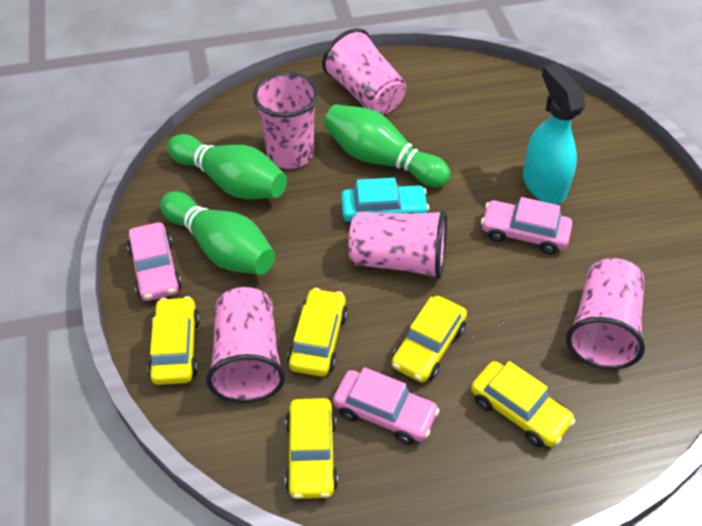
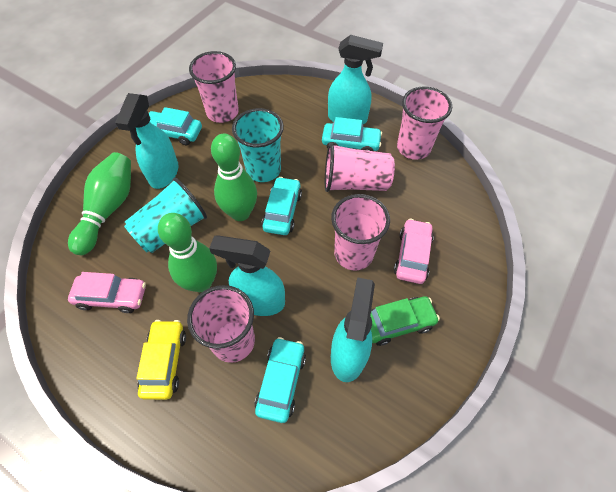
green car: 0 -> 1
pink car: 3 -> 2
turquoise car: 1 -> 4
turquoise cup: 0 -> 2
turquoise spray bottle: 1 -> 4
yellow car: 5 -> 1

